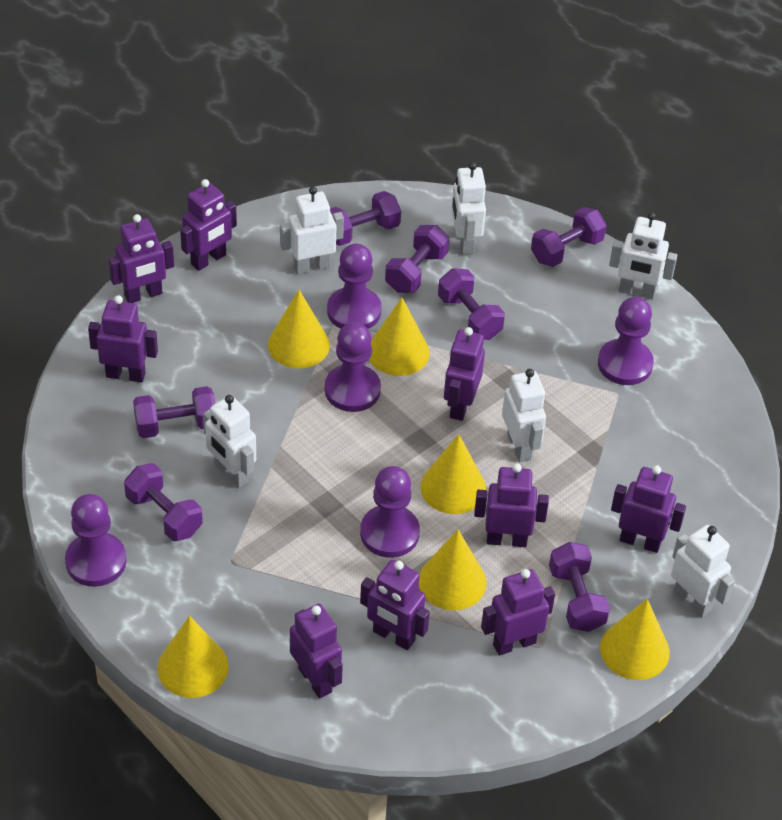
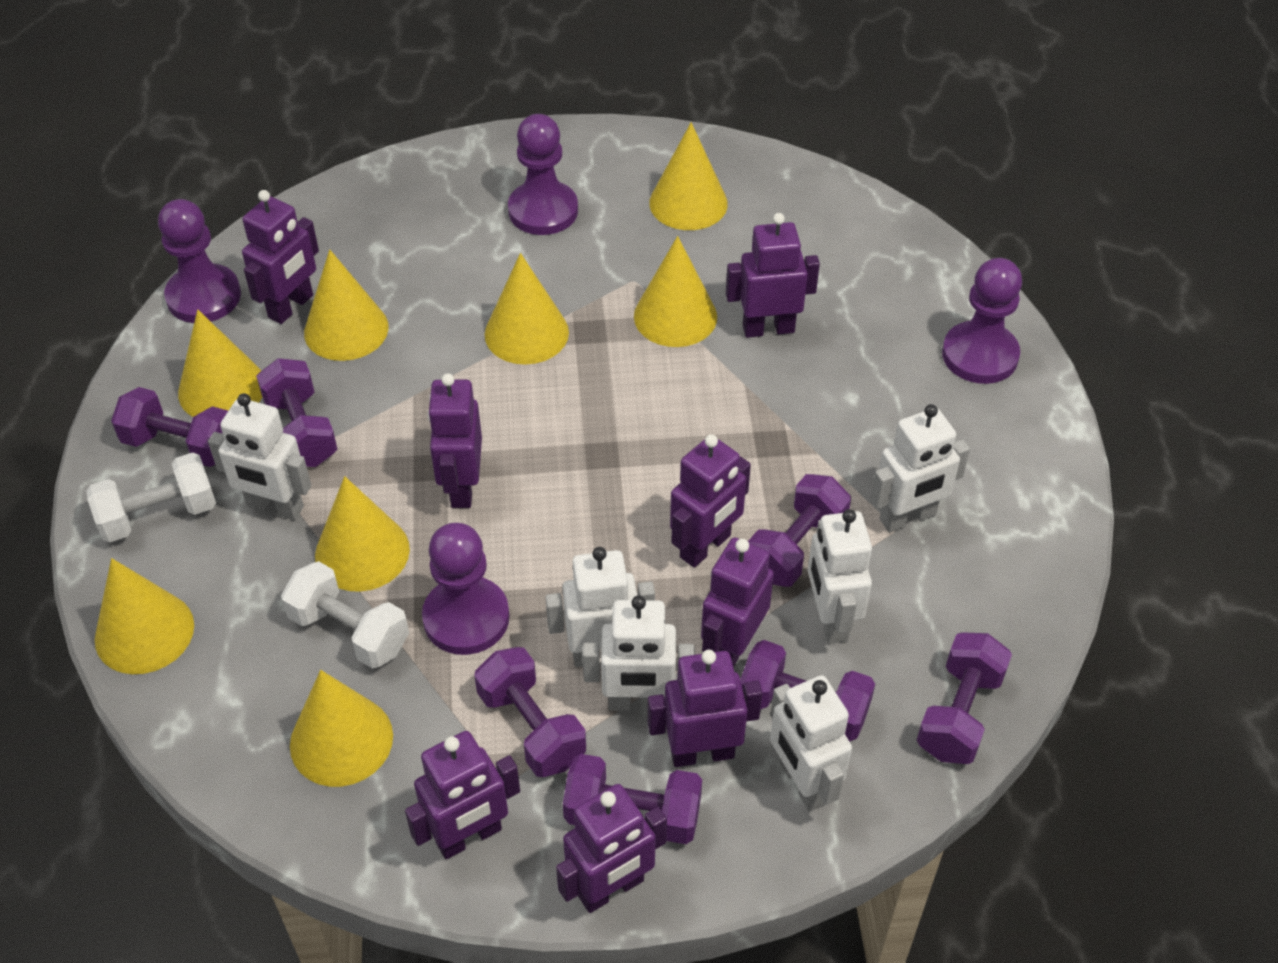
purple pawn: 5 -> 4
purple robot: 9 -> 8
white dumbbell: 0 -> 2
yellow cone: 6 -> 8

